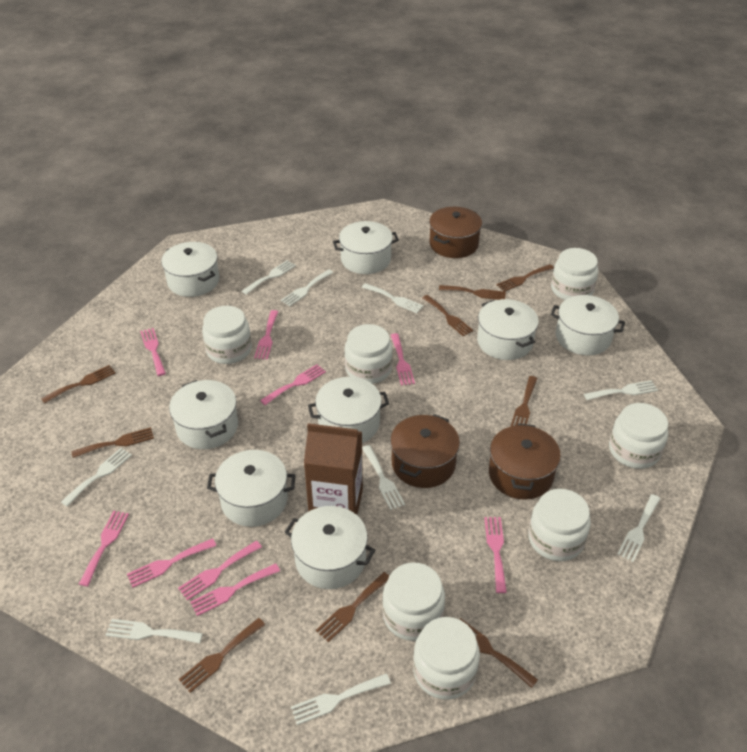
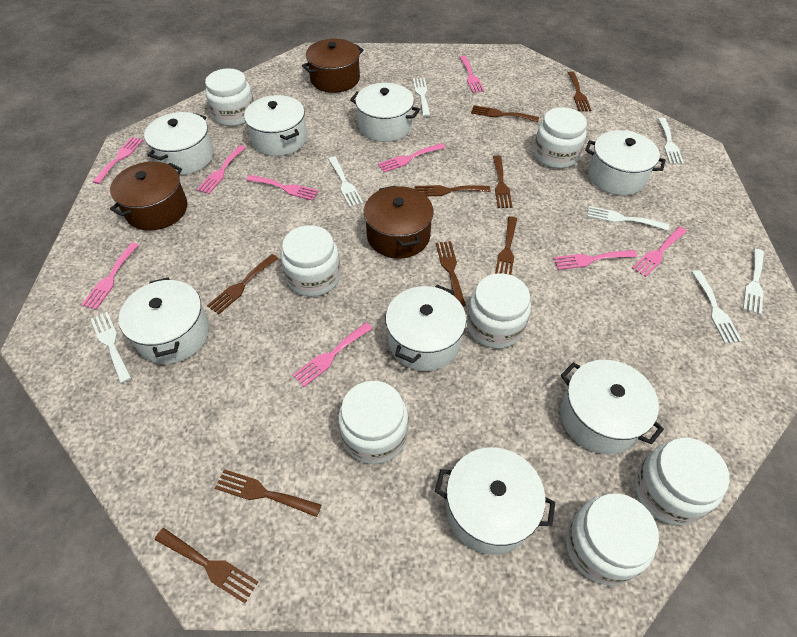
brown carton: 1 -> 0
white fork: 9 -> 7

